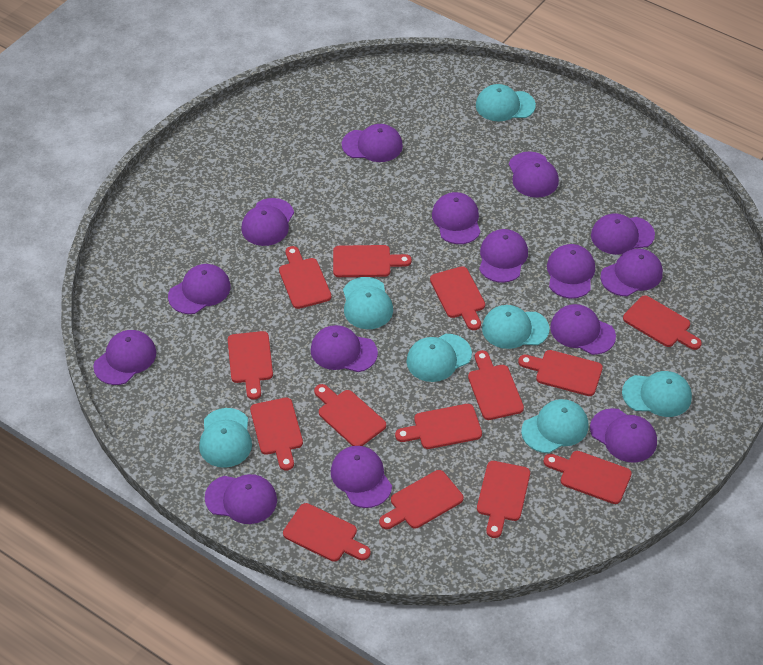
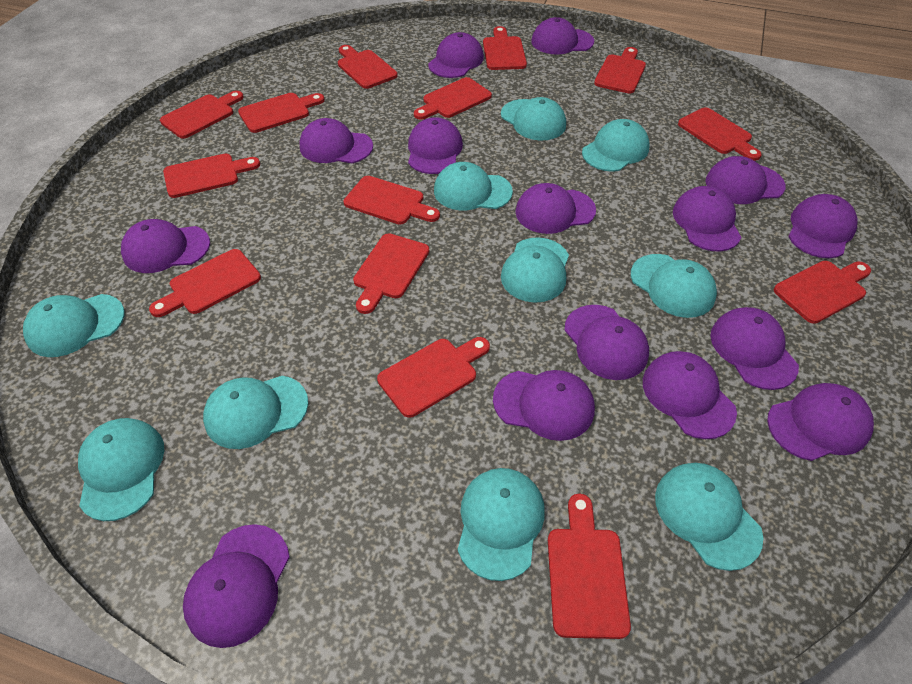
turquoise cap: 7 -> 10

